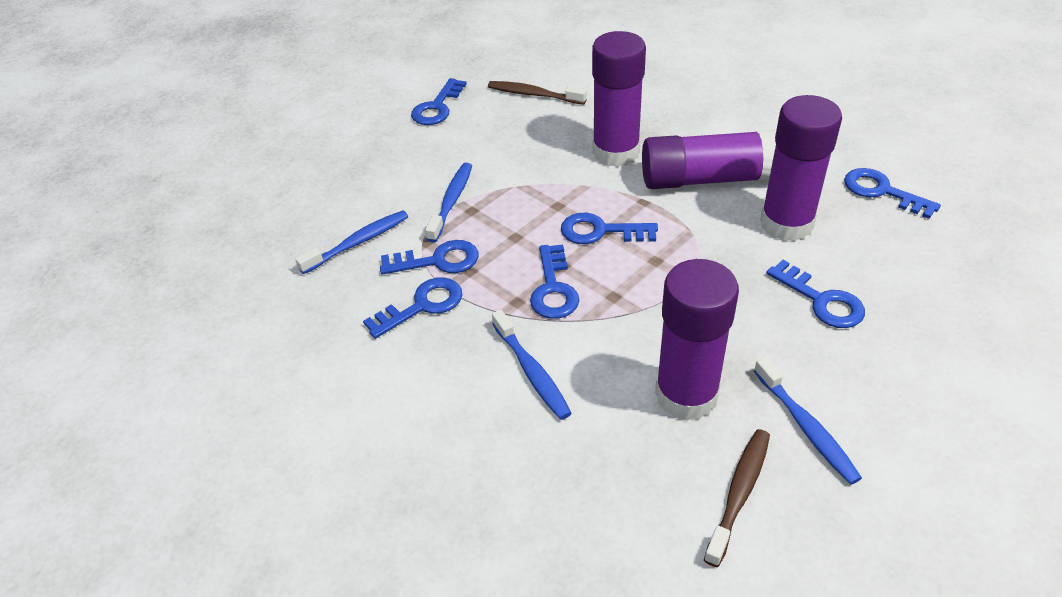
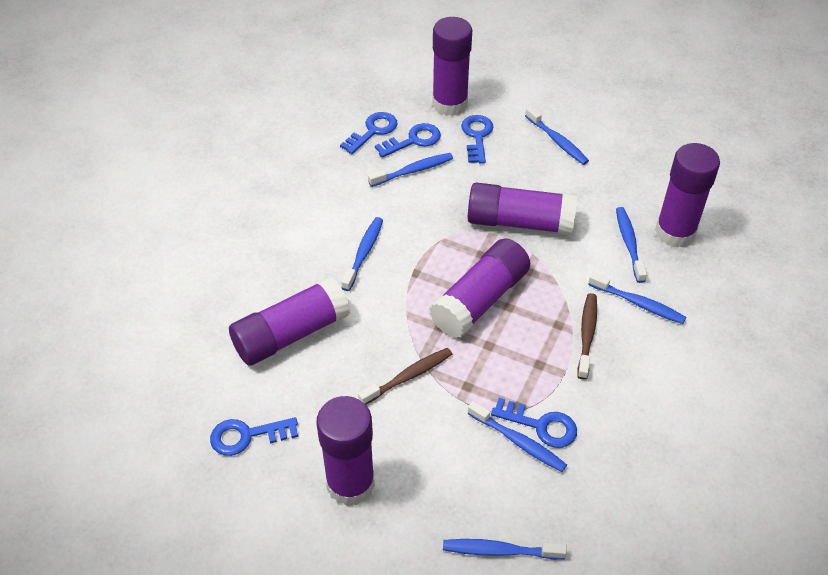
blue key: 7 -> 5
blue toothbrush: 4 -> 7
purple glue stick: 4 -> 6

